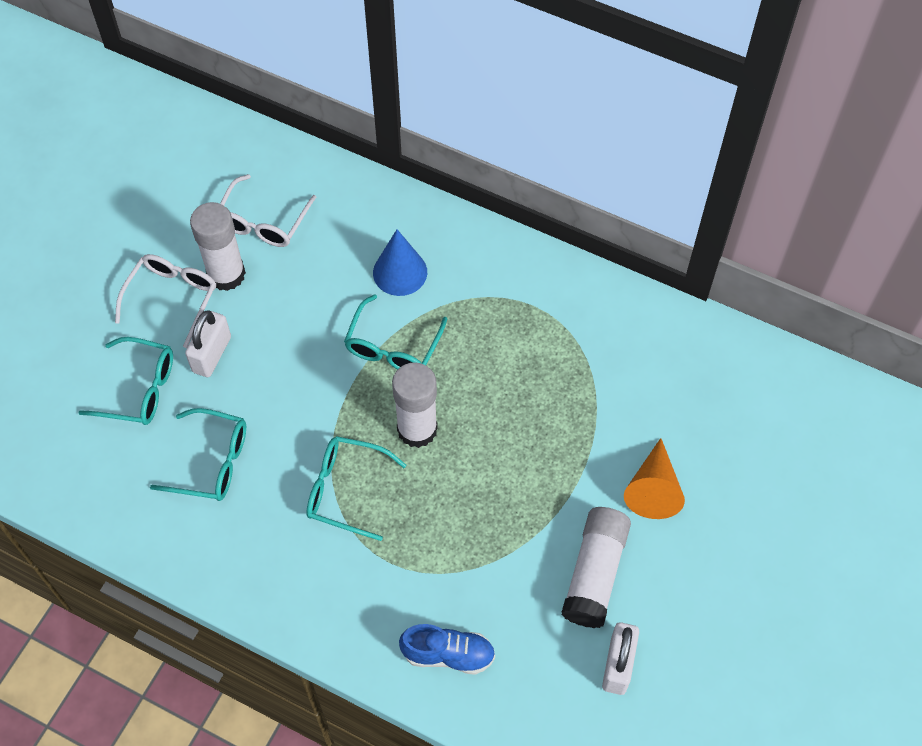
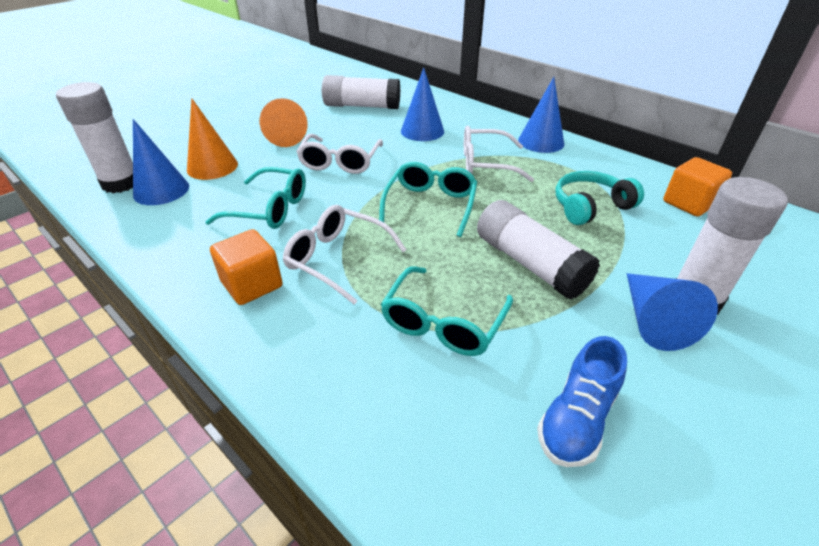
blue cone: 1 -> 4
orange cone: 1 -> 2
orange cube: 0 -> 2
turquoise glasses: 4 -> 3
turquoise headphones: 0 -> 1
white glasses: 2 -> 3
white glue stick: 3 -> 4
white padlock: 2 -> 0

